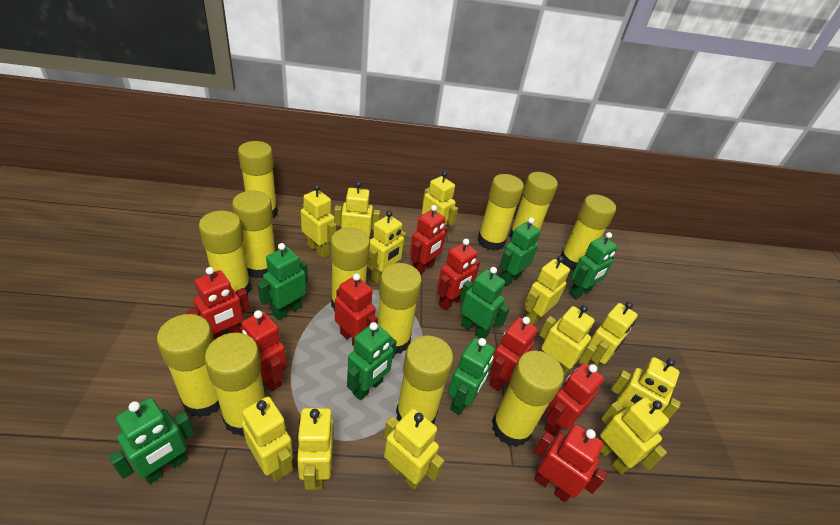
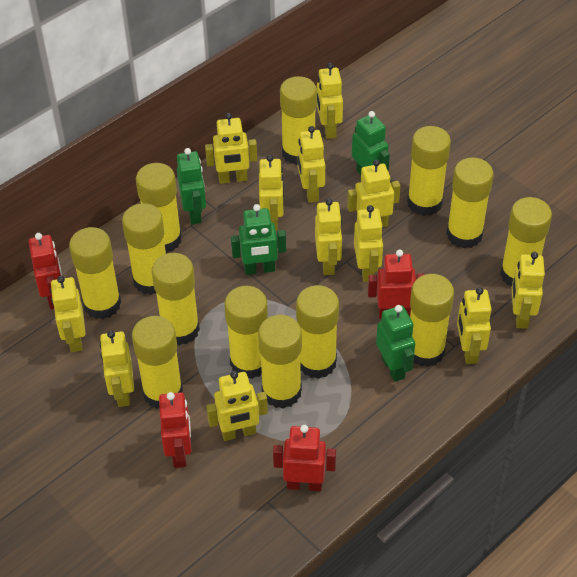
green robot: 7 -> 4
red robot: 8 -> 4
yellow glue stick: 12 -> 13

